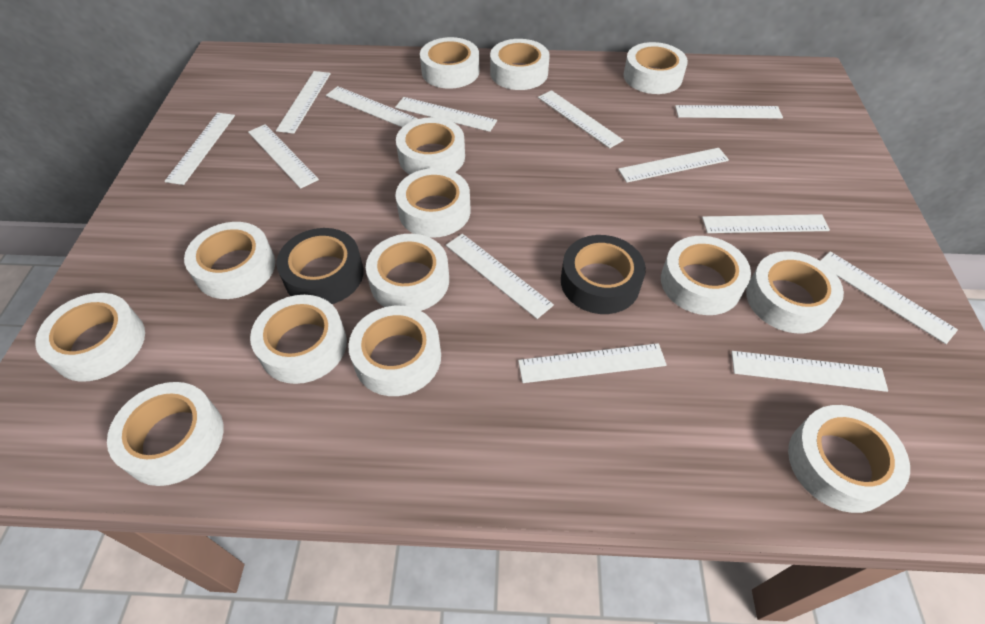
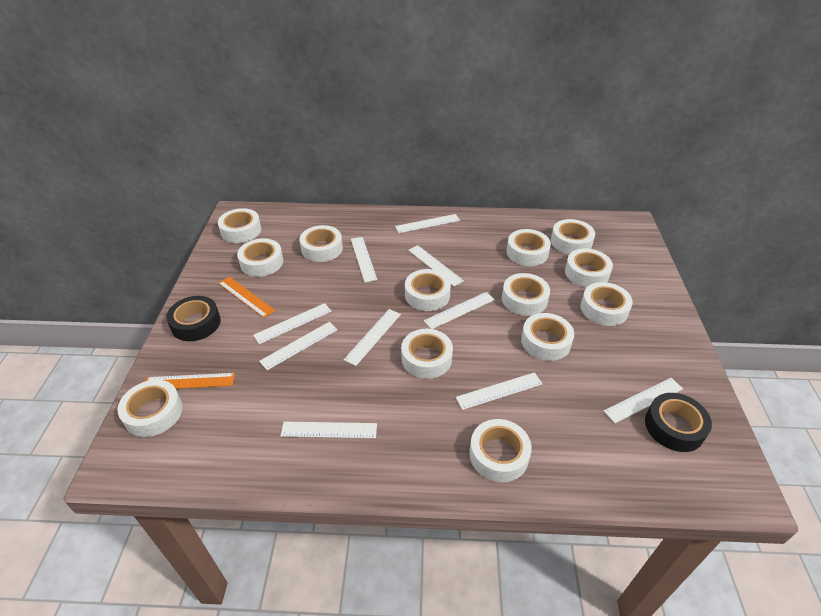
orange ruler: 0 -> 2
white ruler: 13 -> 10
white tape: 14 -> 13

